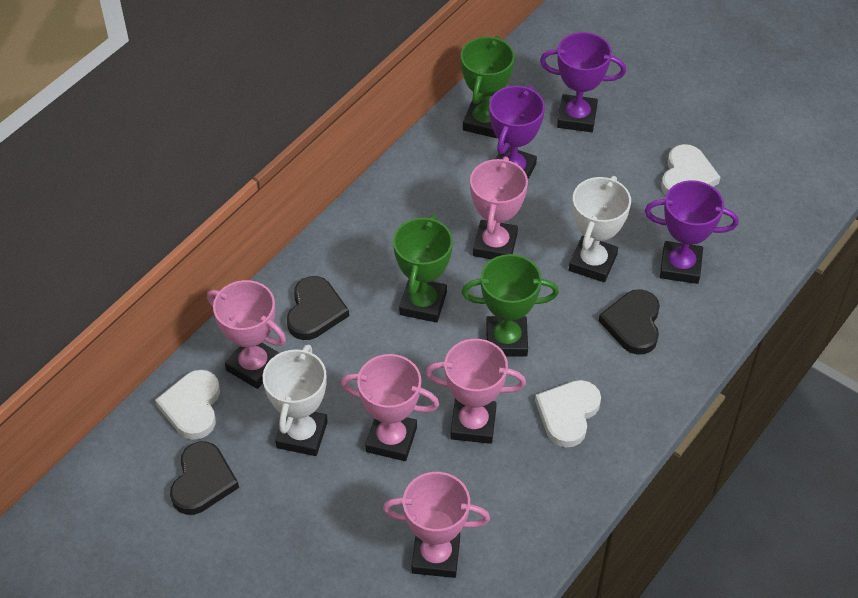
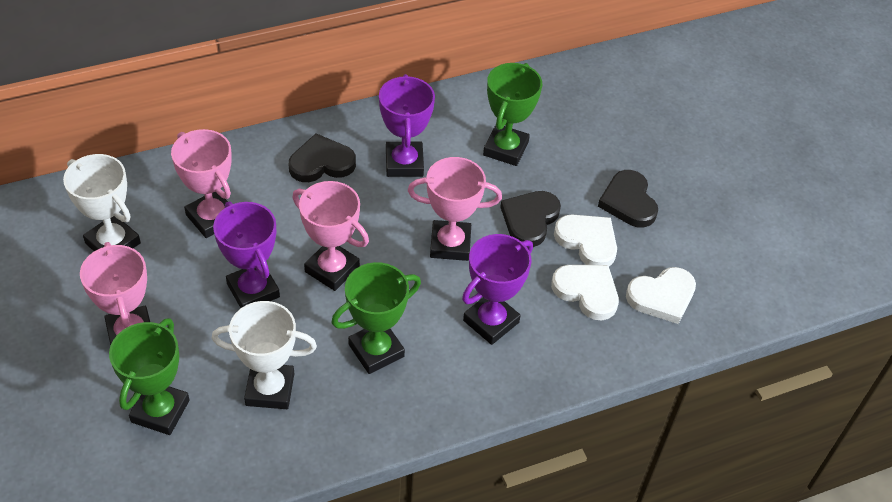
pink trophy: 5 -> 4

